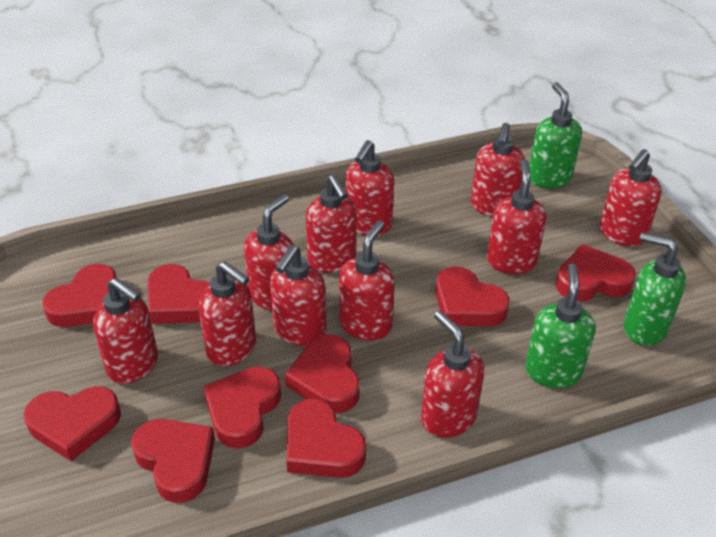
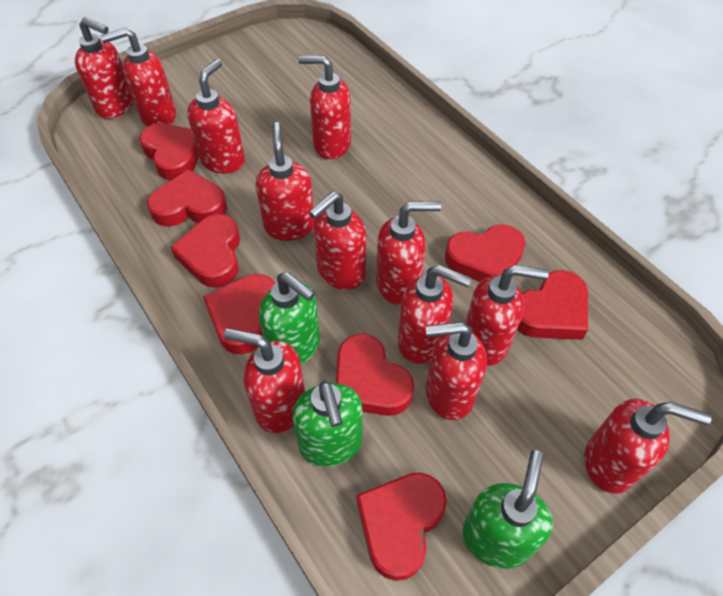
red heart: 9 -> 8
red soap dispenser: 11 -> 12

